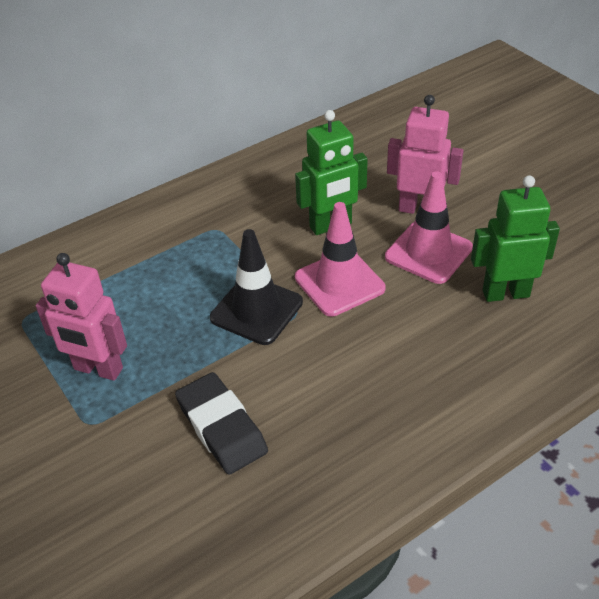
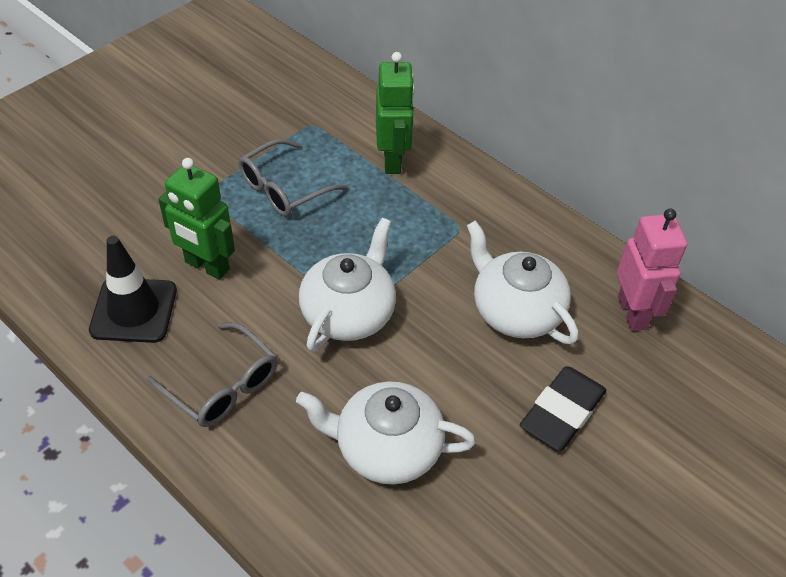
grey glasses: 0 -> 2
pink robot: 2 -> 1
pink traffic cone: 2 -> 0
white teapot: 0 -> 3

